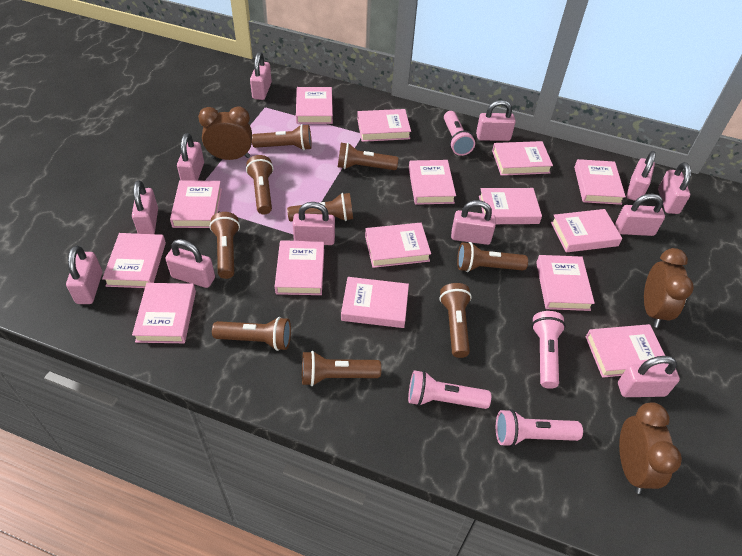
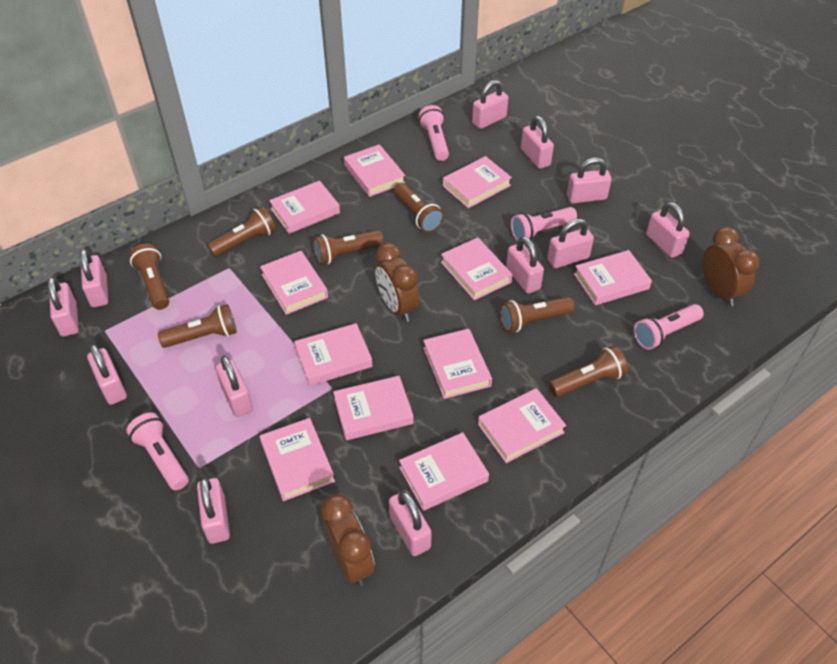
brown flashlight: 9 -> 7
pink book: 15 -> 12

